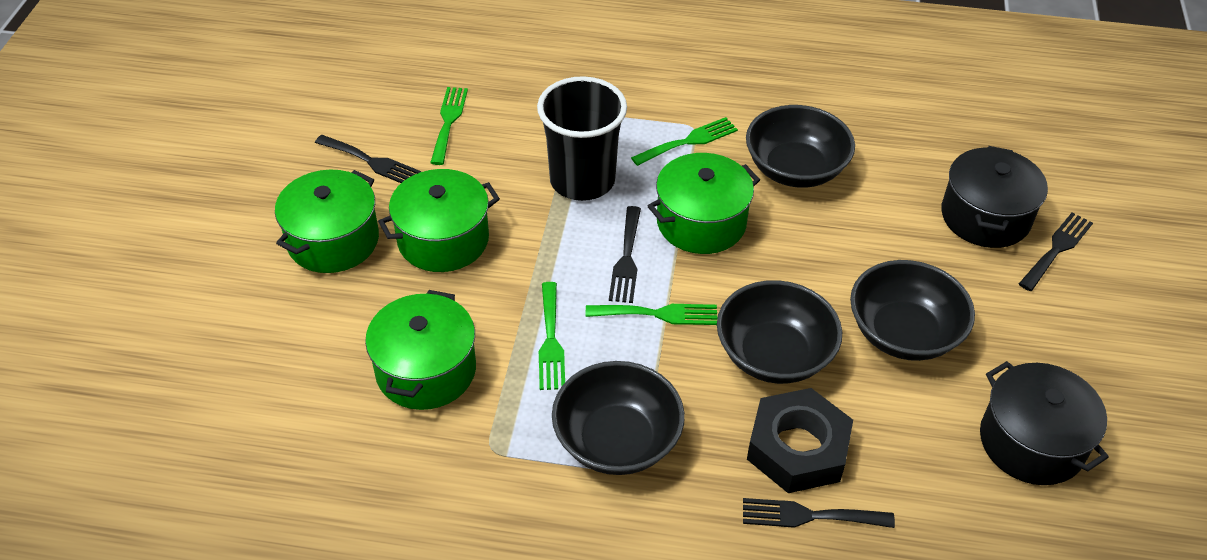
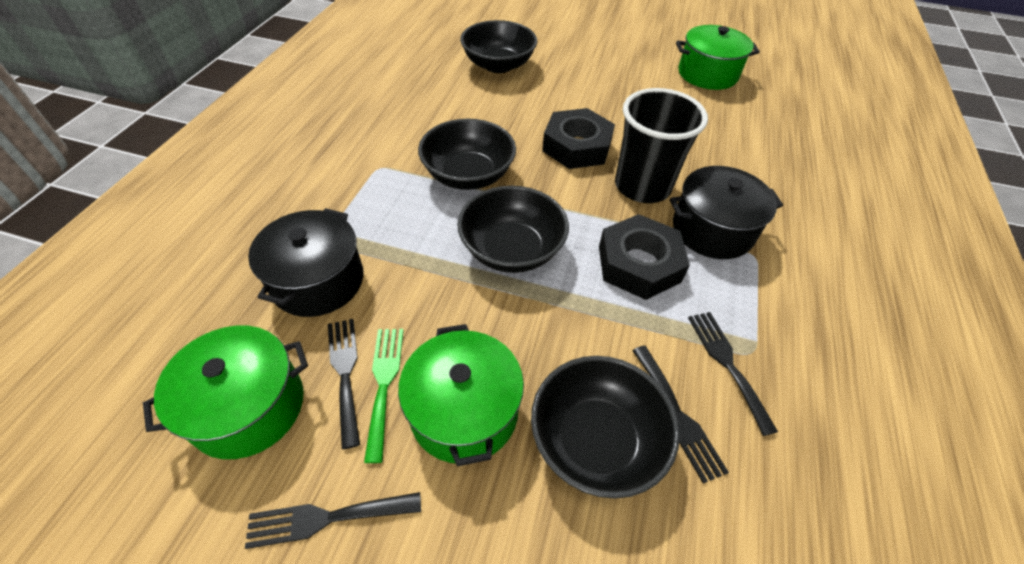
black nut: 1 -> 2
green fork: 4 -> 1
green pot: 4 -> 3

